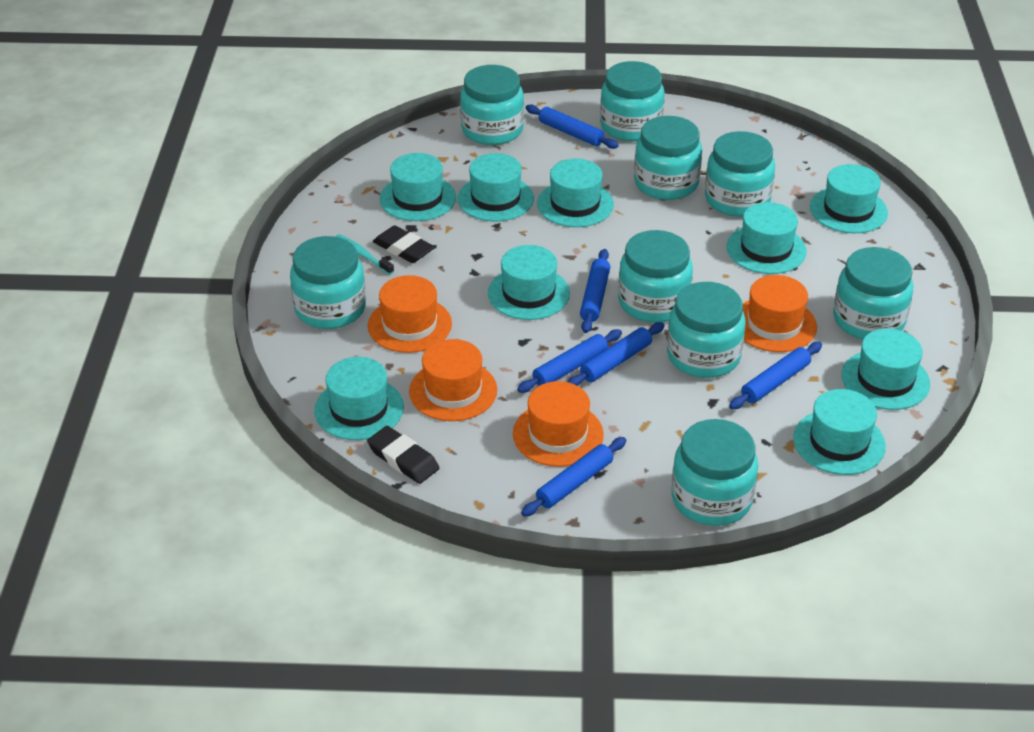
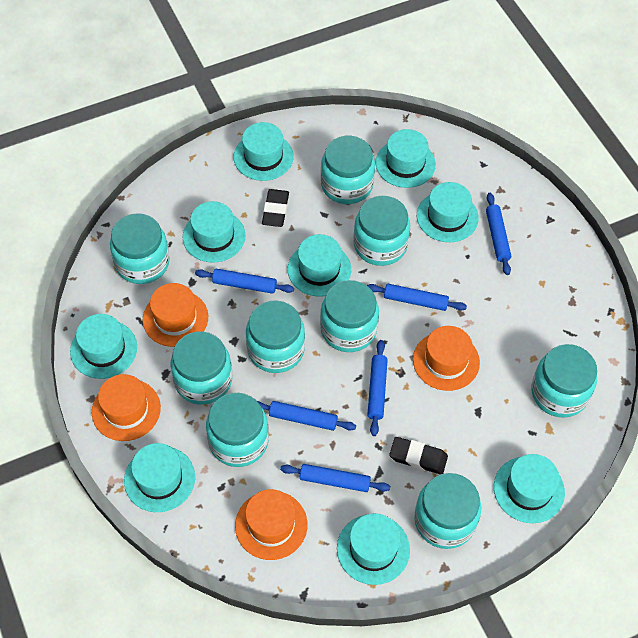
turquoise toothbrush: 1 -> 0

